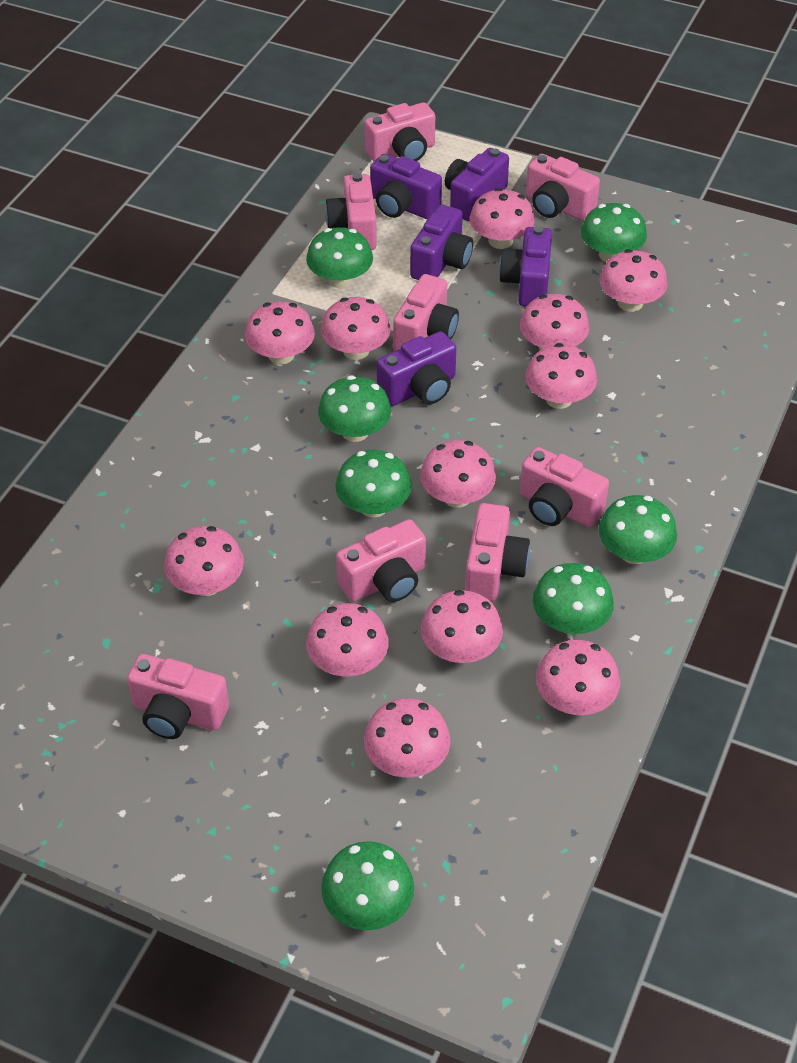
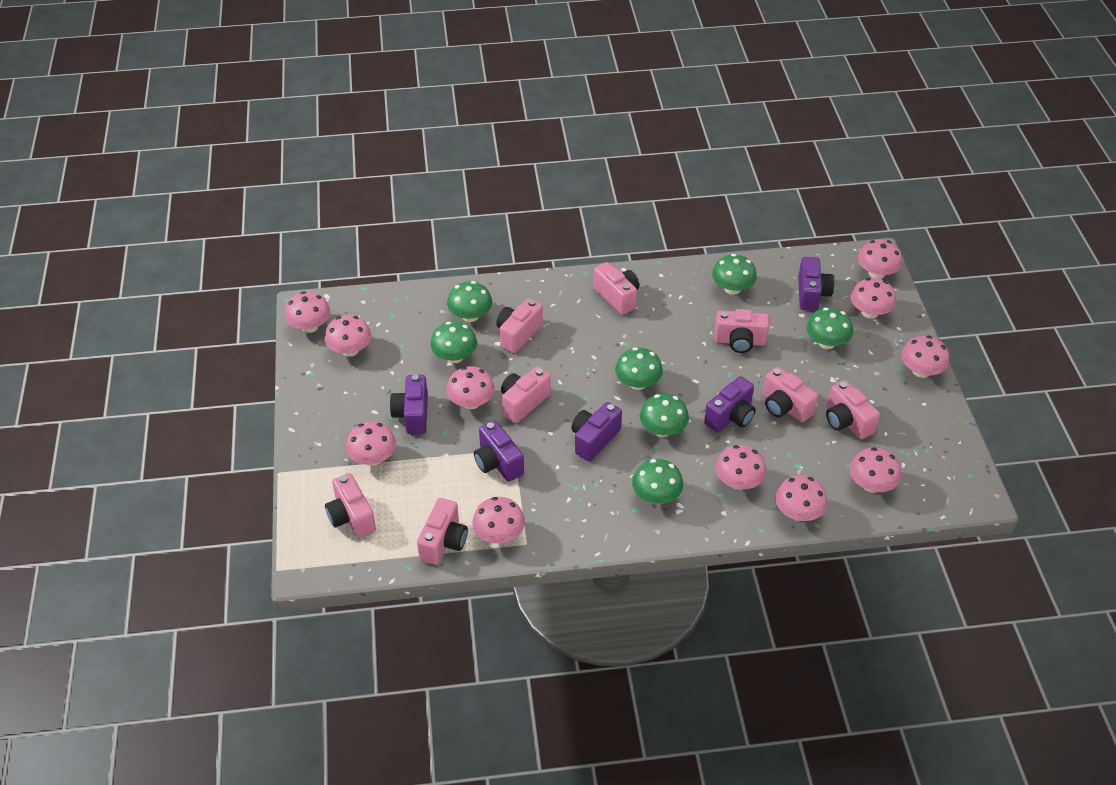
pink mushroom: 12 -> 11

